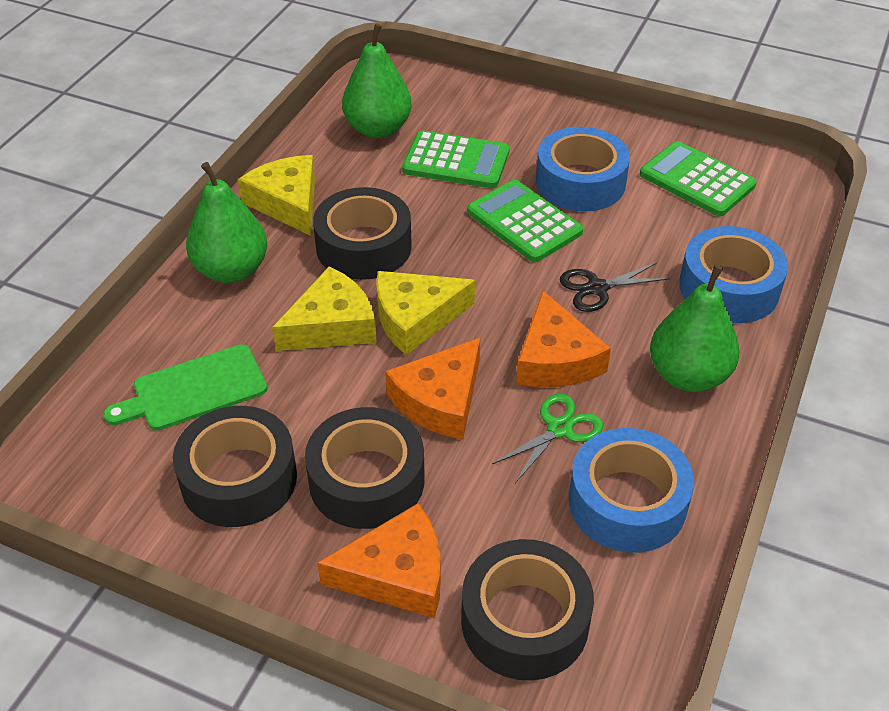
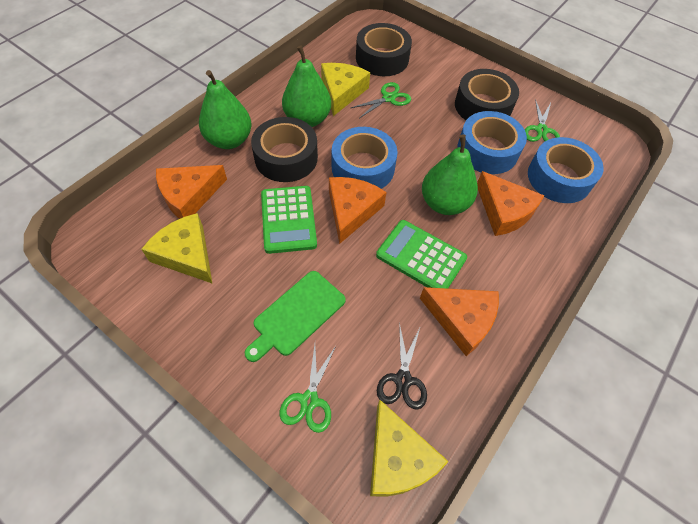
black tape: 4 -> 3
green calculator: 3 -> 2
green scissors: 1 -> 3
orange cheese: 3 -> 4

